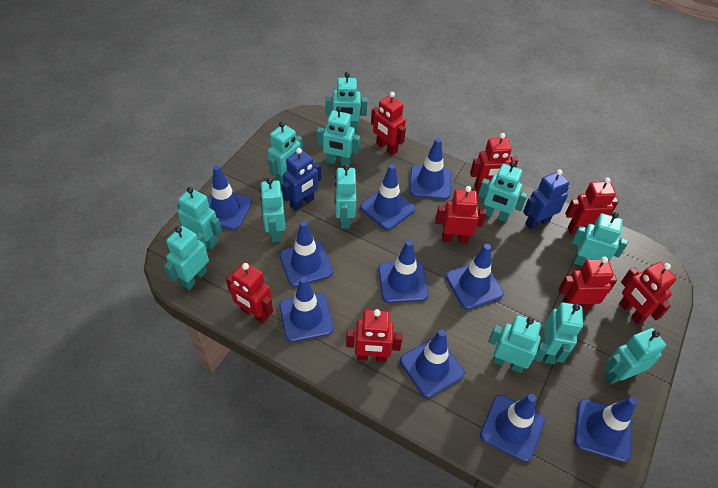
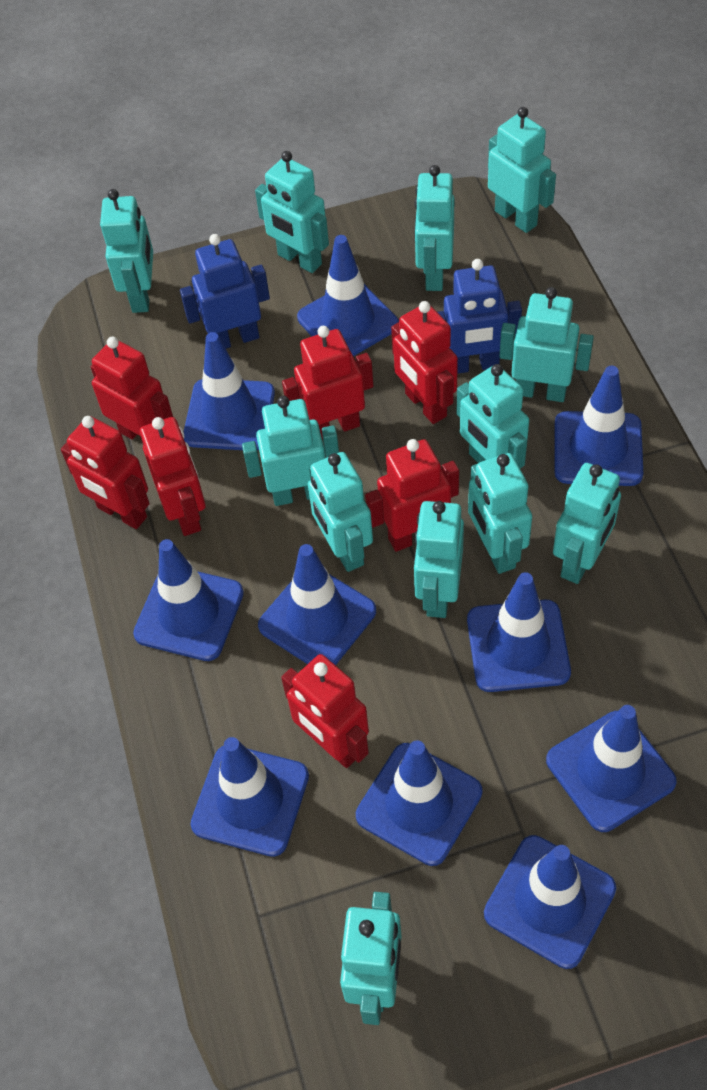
red robot: 8 -> 7

